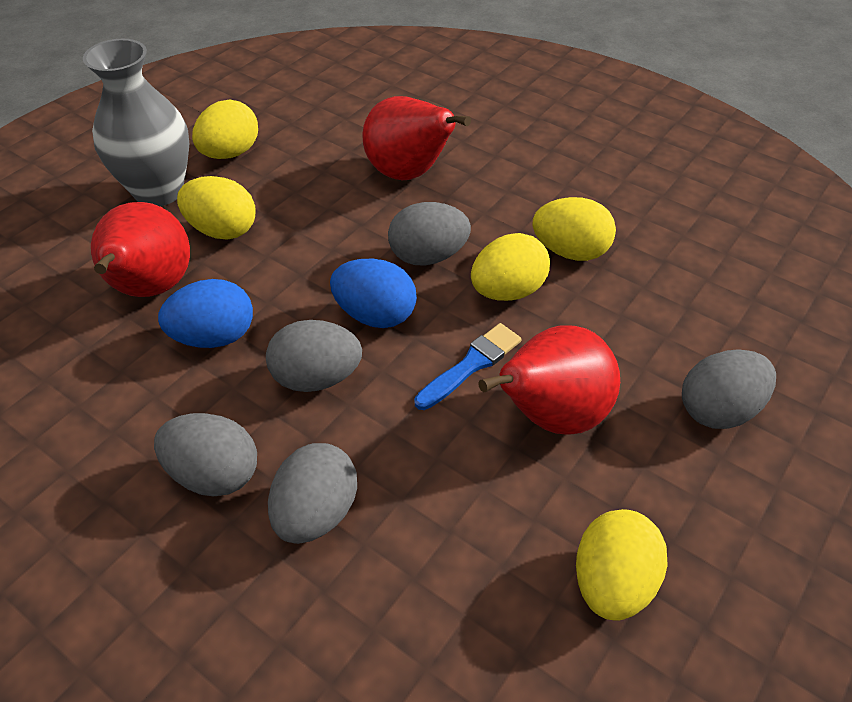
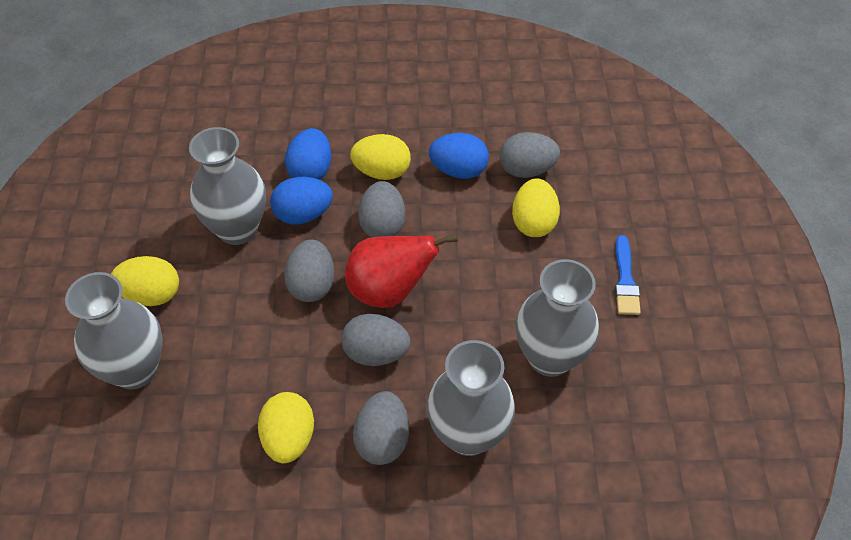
blue egg: 2 -> 3
grey vase: 1 -> 4
red pear: 3 -> 1
yellow egg: 5 -> 4

